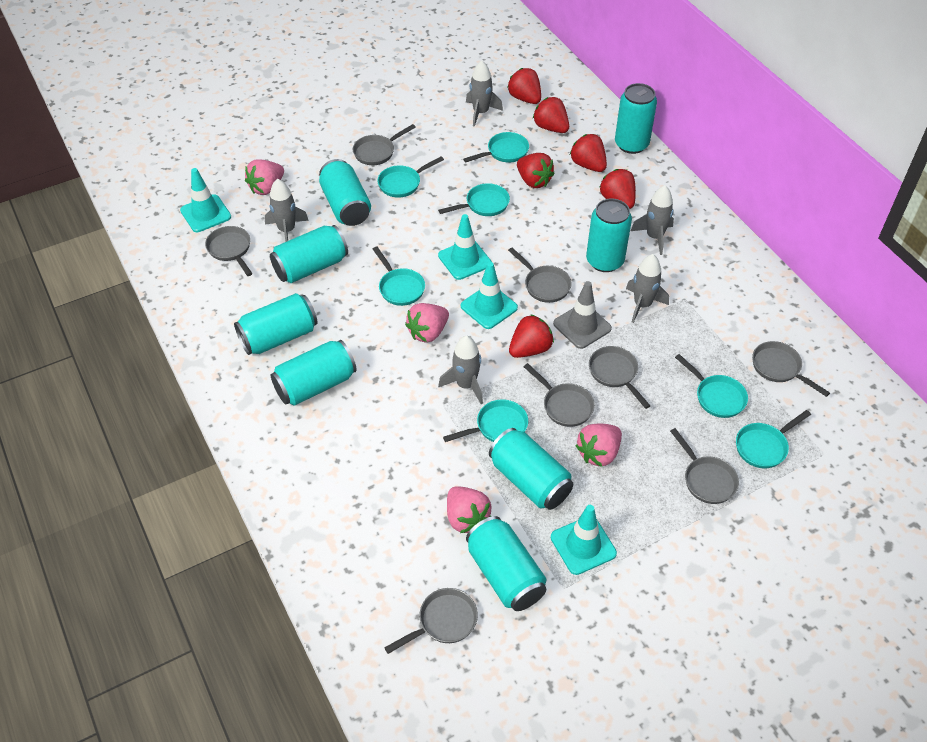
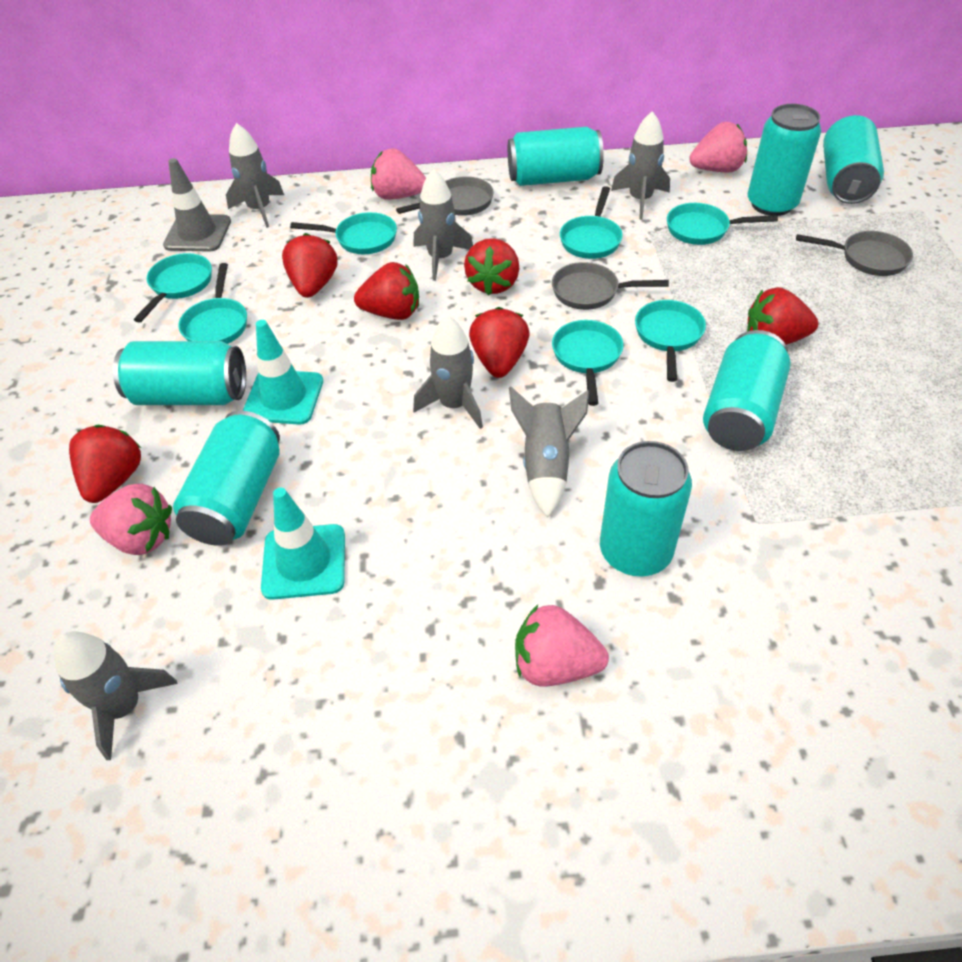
grey pan: 8 -> 3
grey rocket: 5 -> 6
turquoise can: 8 -> 7
turquoise traffic cone: 4 -> 2

